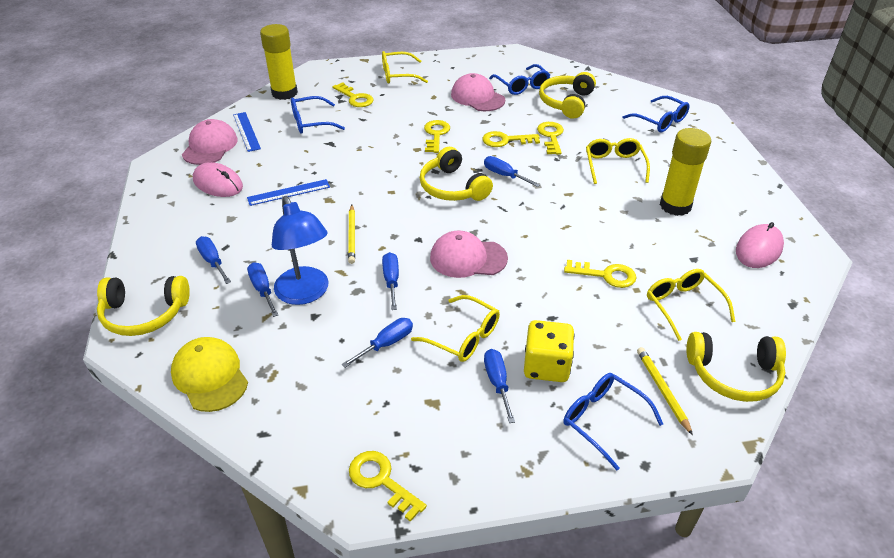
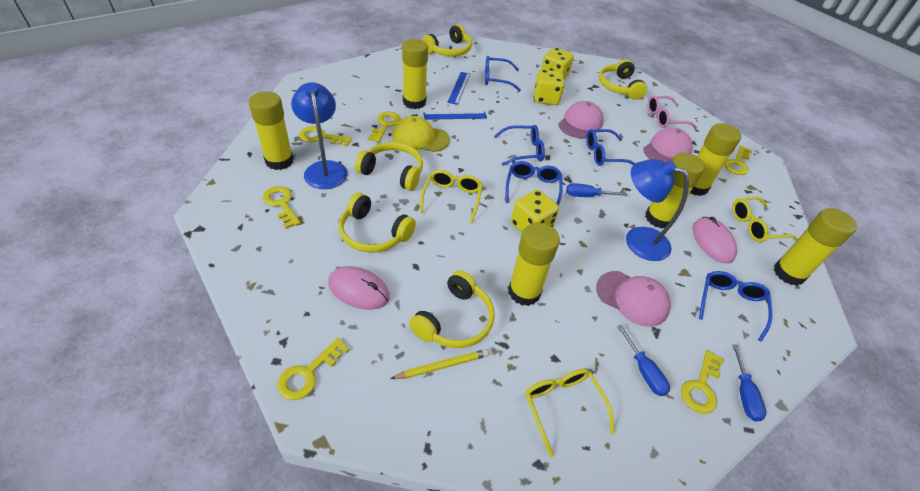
blue glasses: 4 -> 5
blue lamp: 1 -> 2
blue screwdriver: 6 -> 3
pink glasses: 0 -> 1
yellow dice: 1 -> 3
yellow glasses: 4 -> 3
yellow glue stick: 2 -> 6
yellow headphones: 4 -> 5
yellow pencil: 2 -> 1

